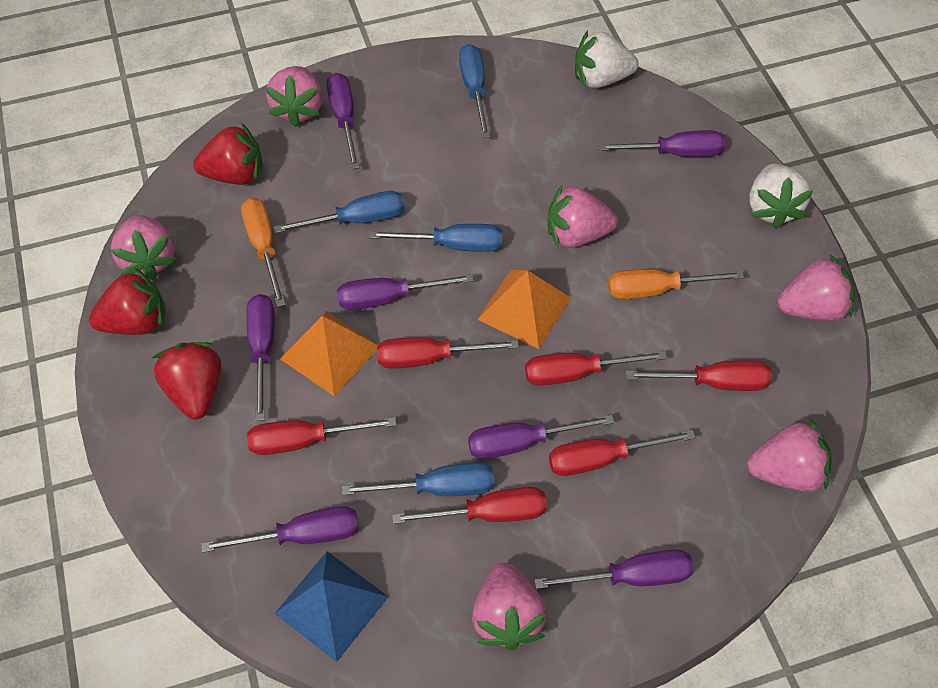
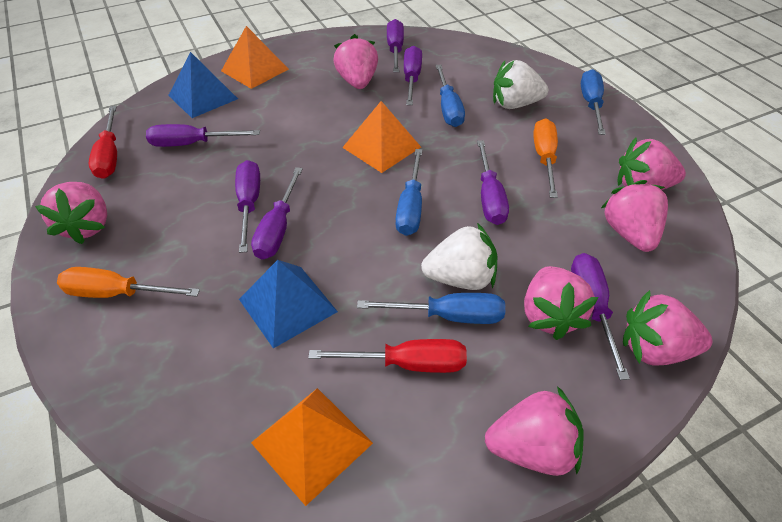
blue pyramid: 1 -> 2
orange pyramid: 2 -> 3
pink strawberry: 6 -> 7
red screwdriver: 6 -> 2
red strawberry: 3 -> 0

